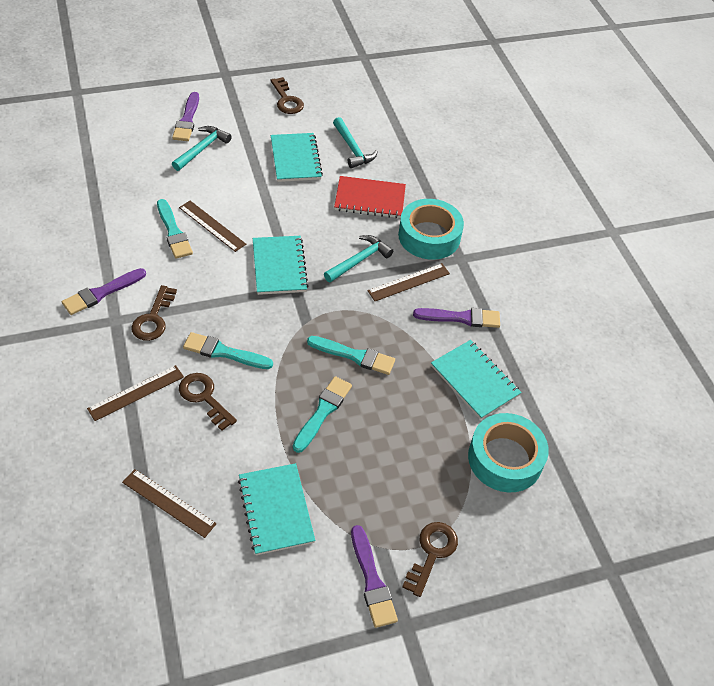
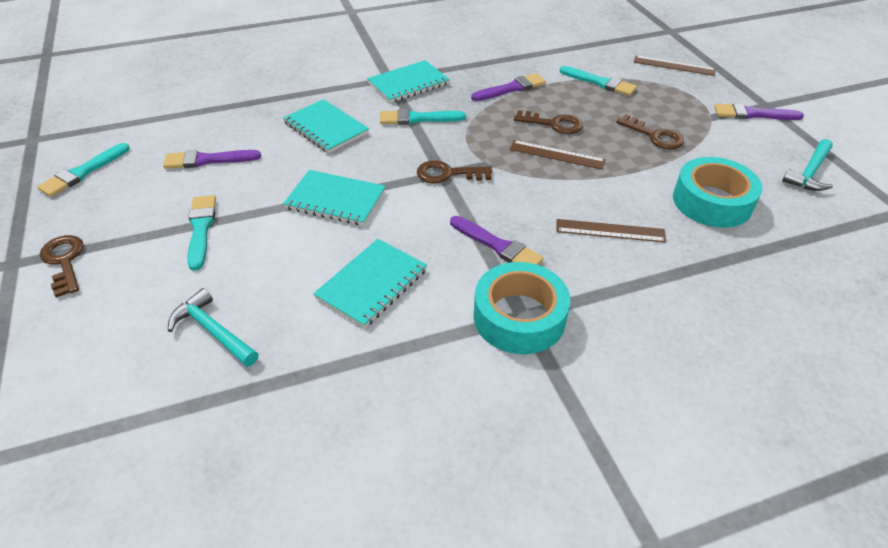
brown ruler: 4 -> 3
red notebook: 1 -> 0
turquoise hammer: 3 -> 2

